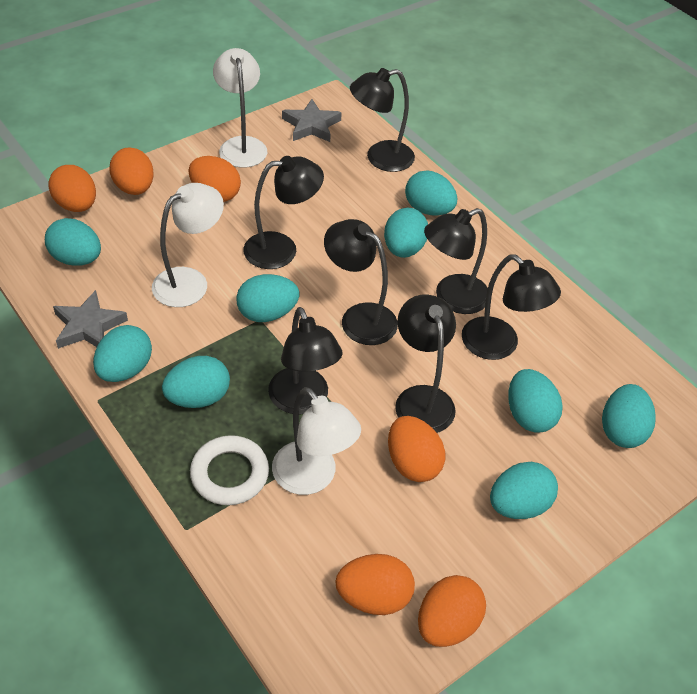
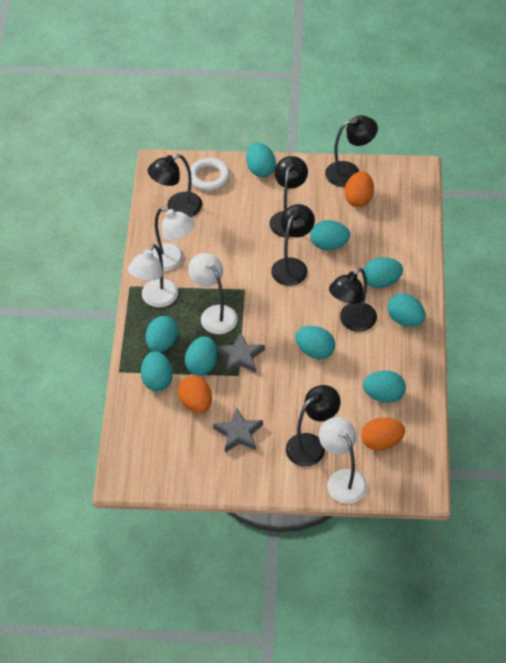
black lamp: 7 -> 6
orange egg: 6 -> 3
white lamp: 3 -> 4

